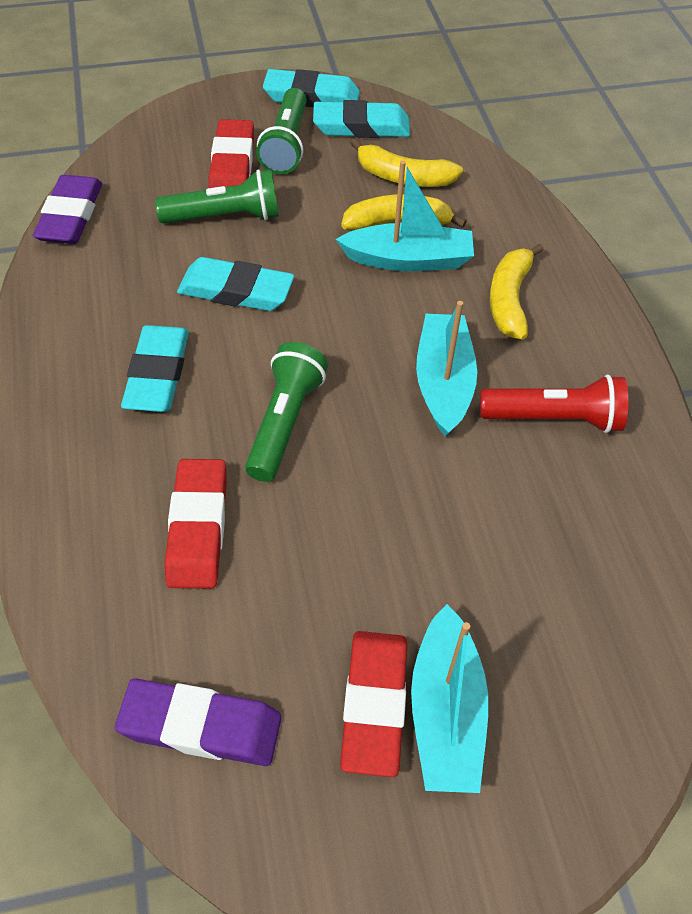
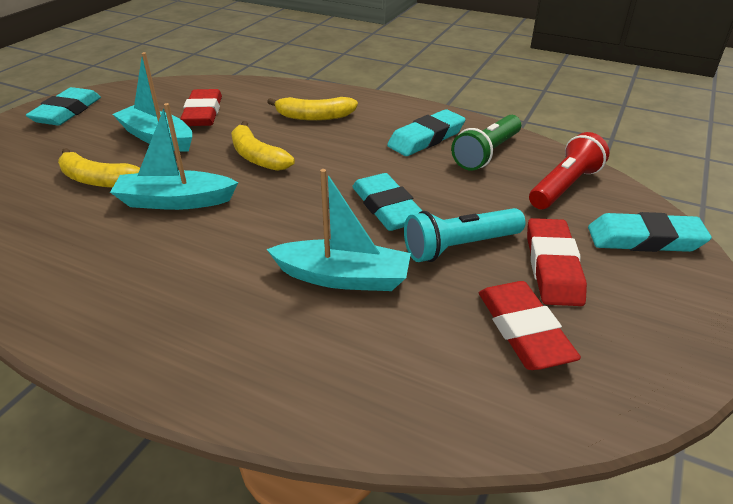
green flashlight: 3 -> 1
purple eraser: 2 -> 0
turquoise flashlight: 0 -> 1

